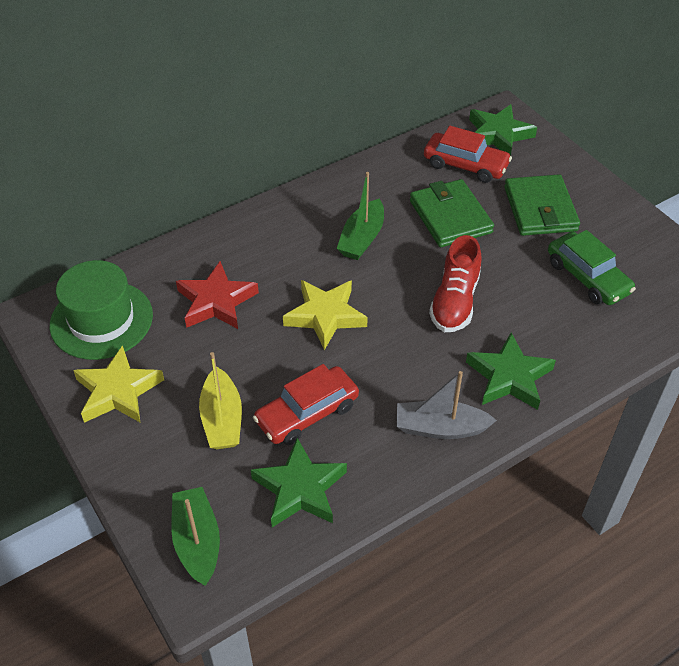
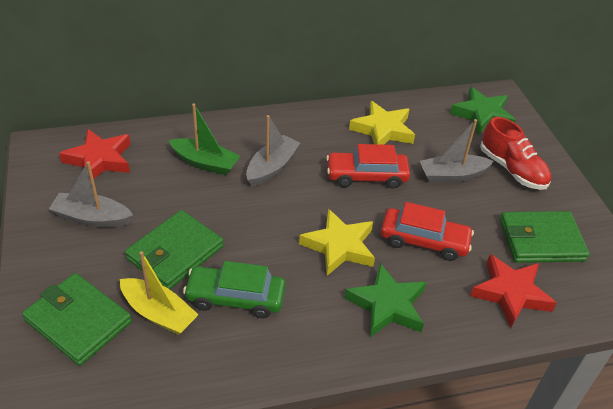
green boat: 2 -> 1
green hat: 1 -> 0
green star: 3 -> 2
green wallet: 2 -> 3
grey boat: 1 -> 3
red star: 1 -> 2

